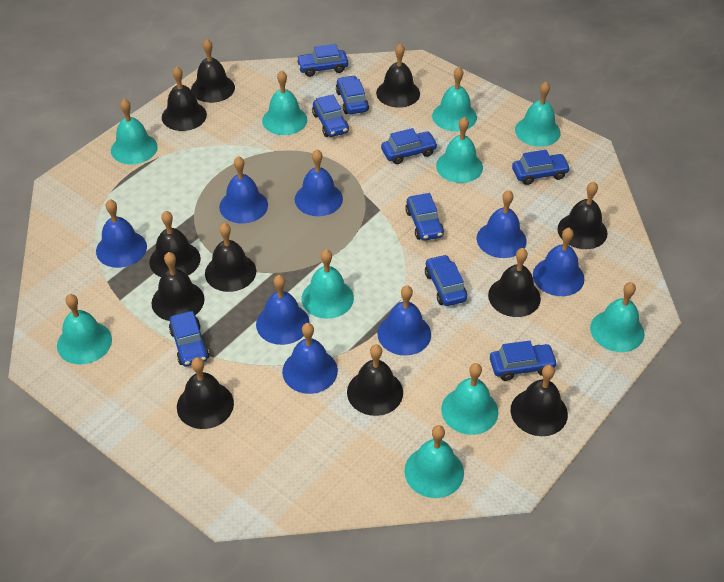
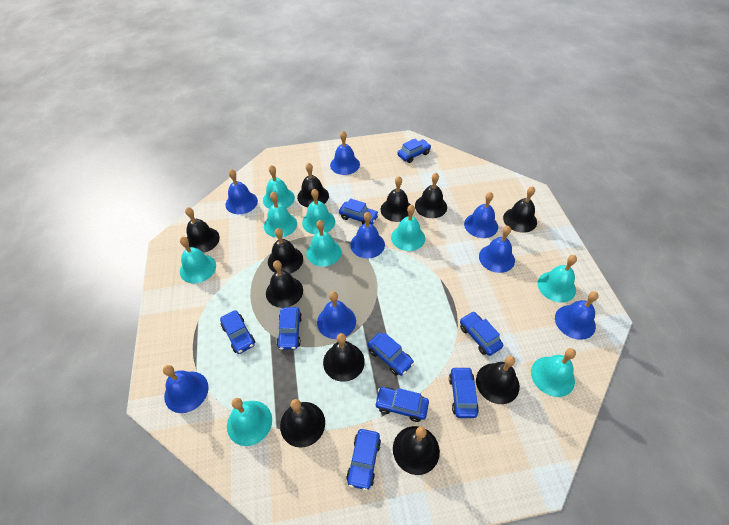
turquoise bell: 10 -> 9

